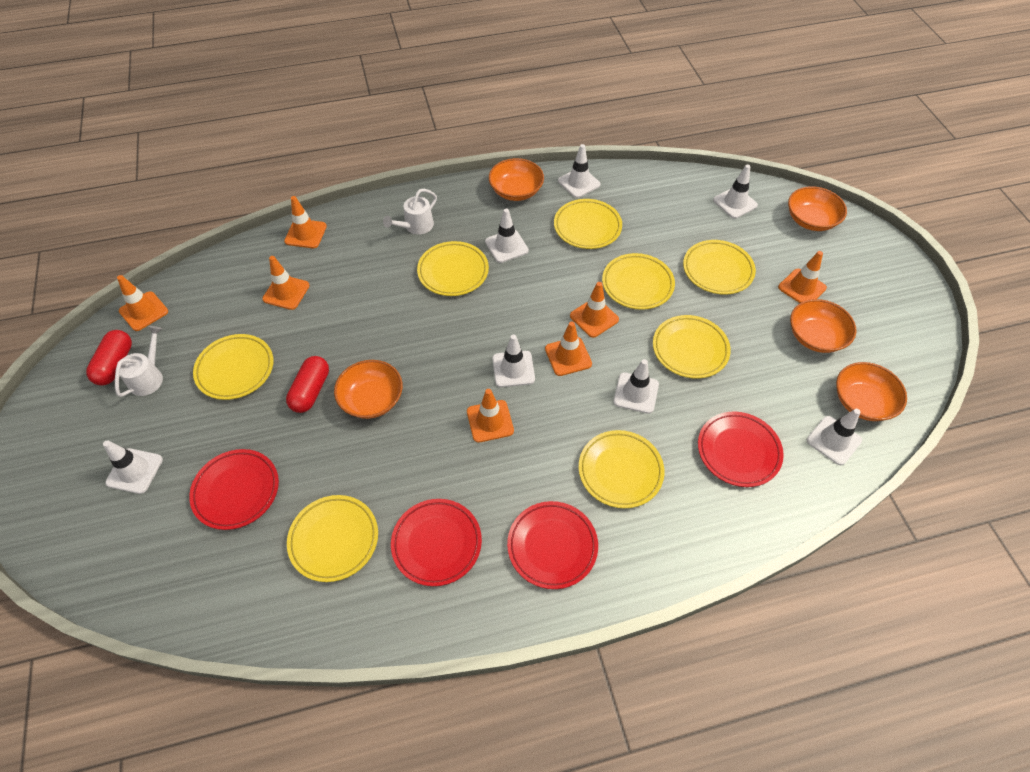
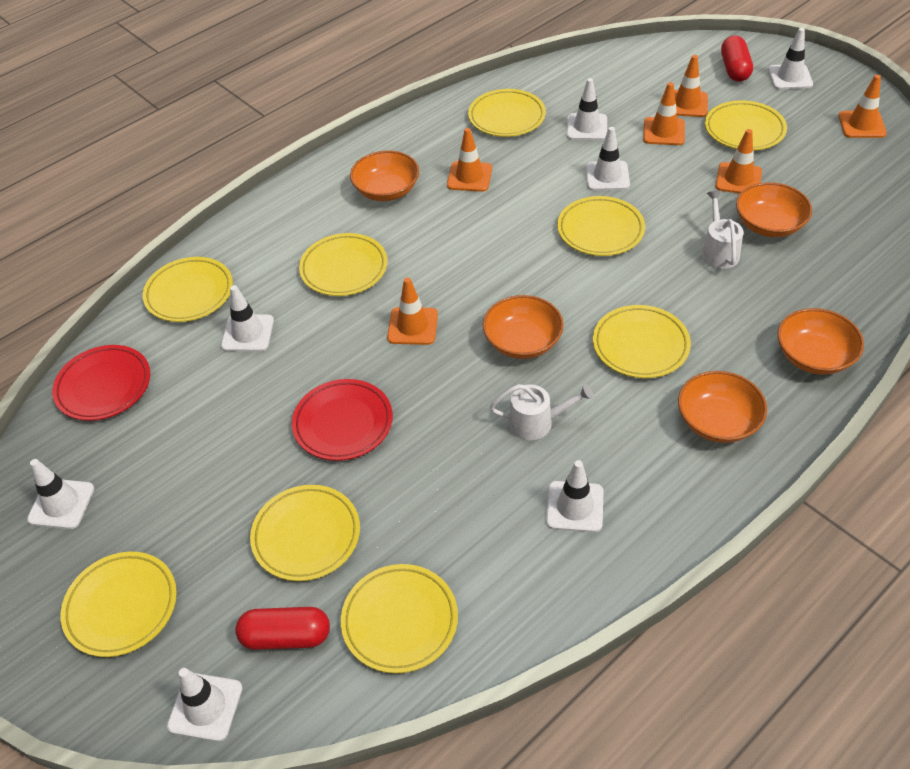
orange traffic cone: 7 -> 6
red plate: 4 -> 2
yellow plate: 8 -> 9

